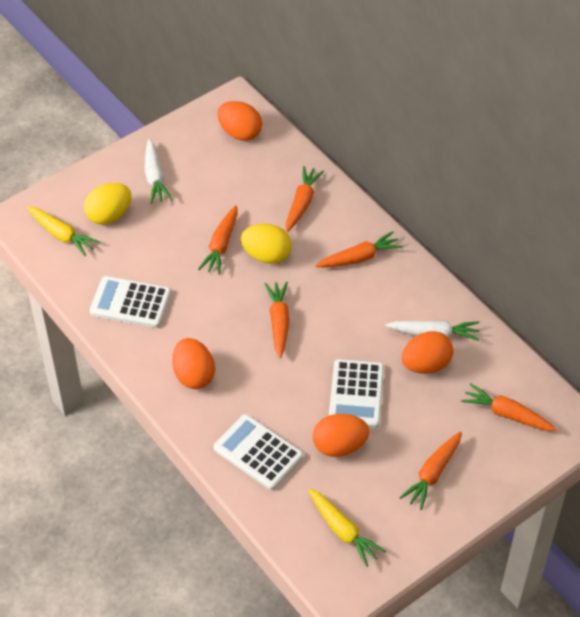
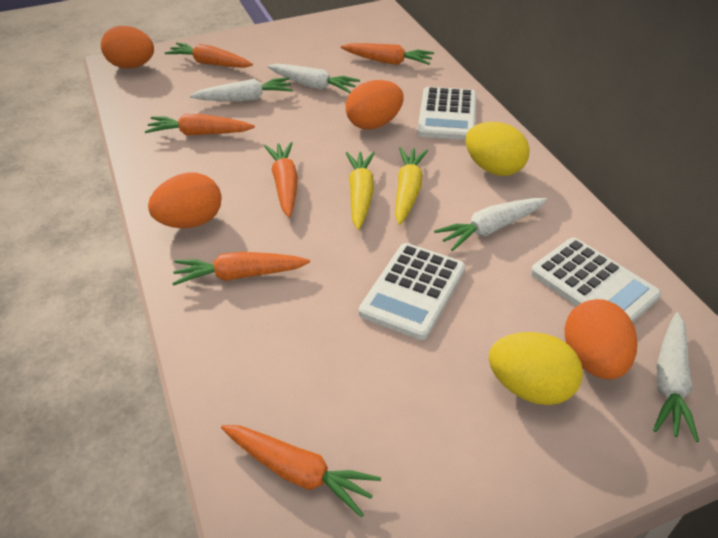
white carrot: 2 -> 4

